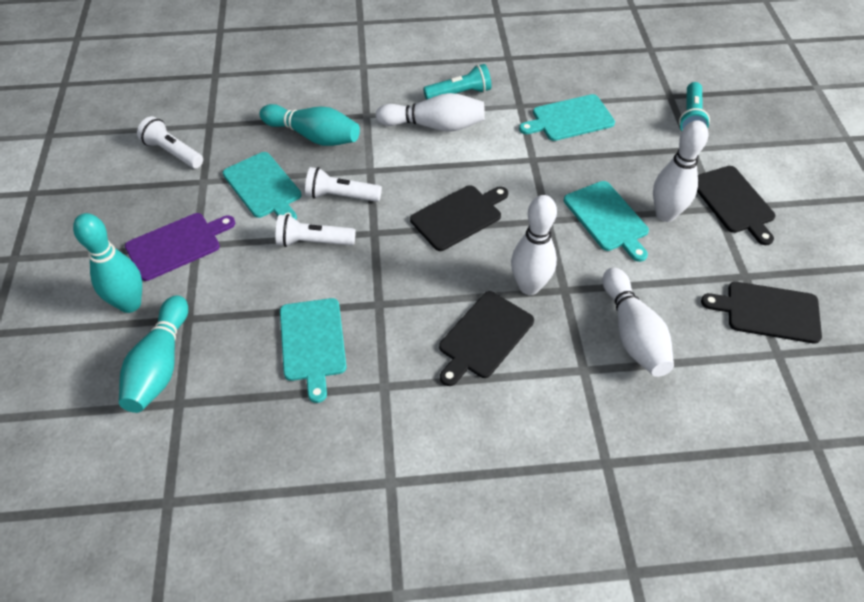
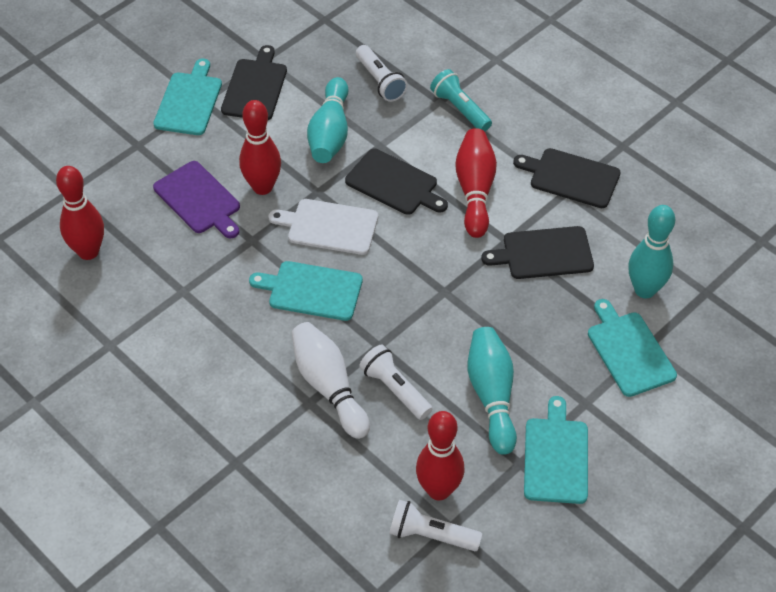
red bowling pin: 0 -> 4
turquoise flashlight: 2 -> 1
white bowling pin: 4 -> 1
white cutting board: 0 -> 1

